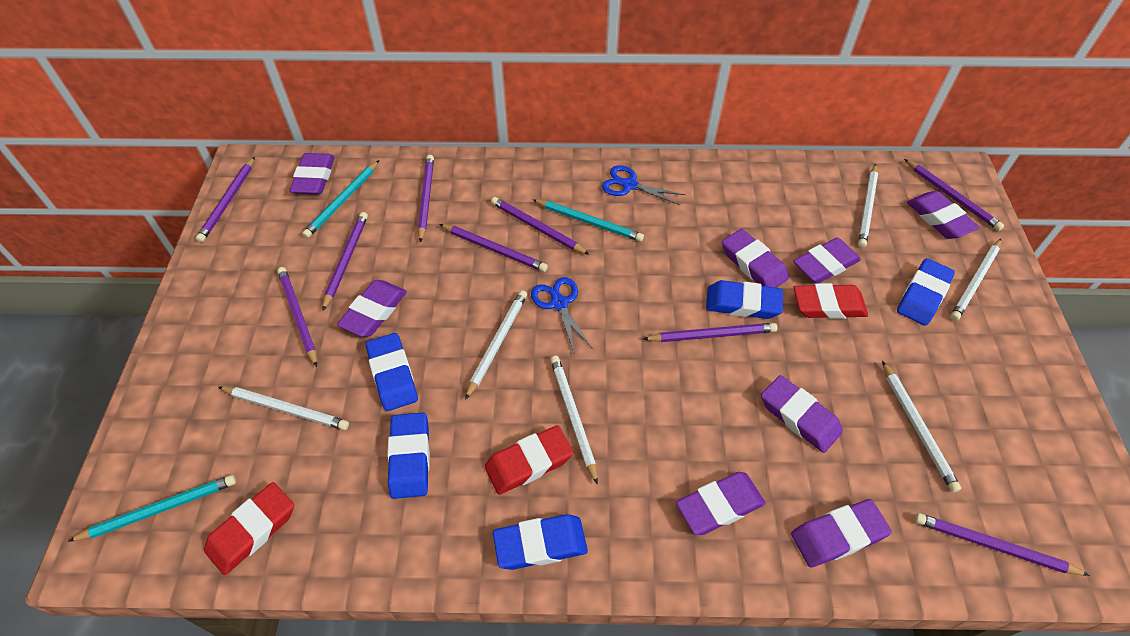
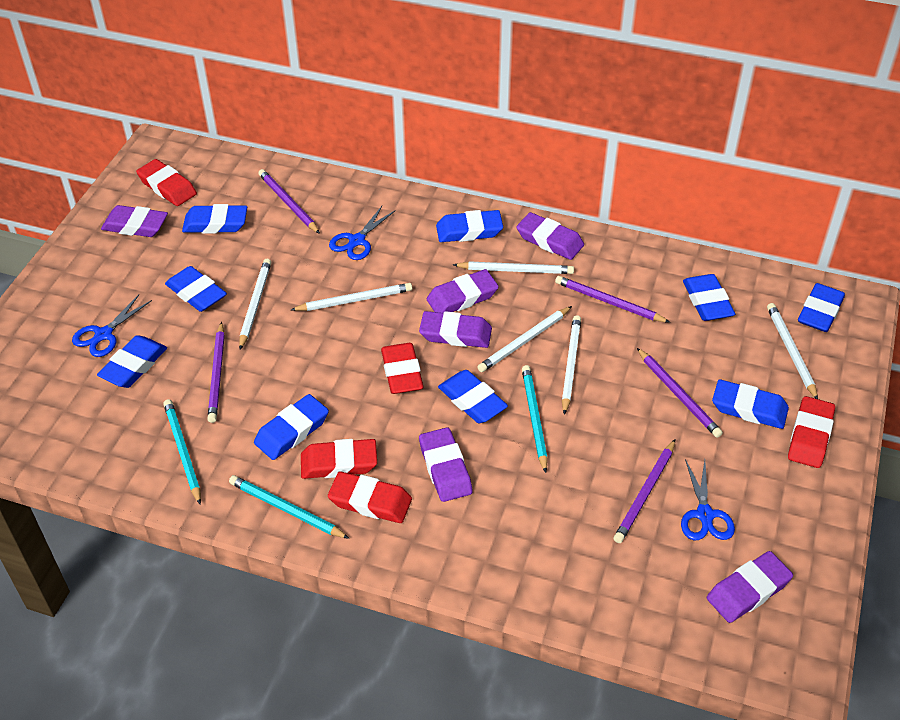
blue eraser: 5 -> 9
blue scissors: 2 -> 3
purple eraser: 8 -> 6
purple pencil: 9 -> 5
red eraser: 3 -> 5

